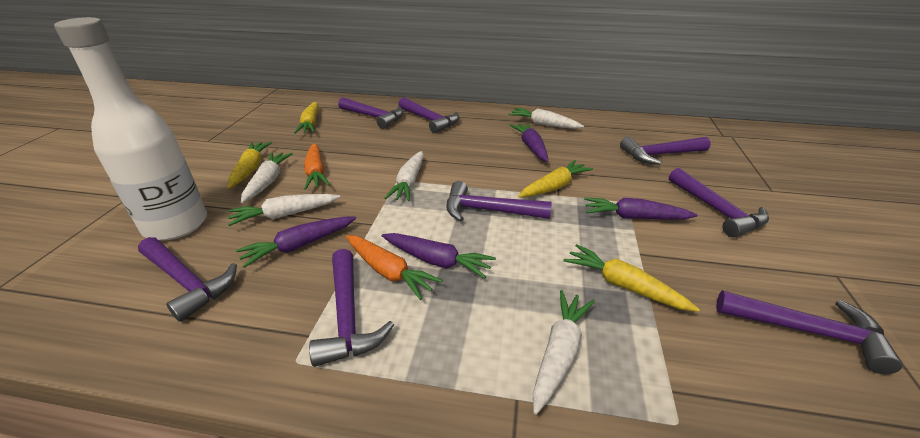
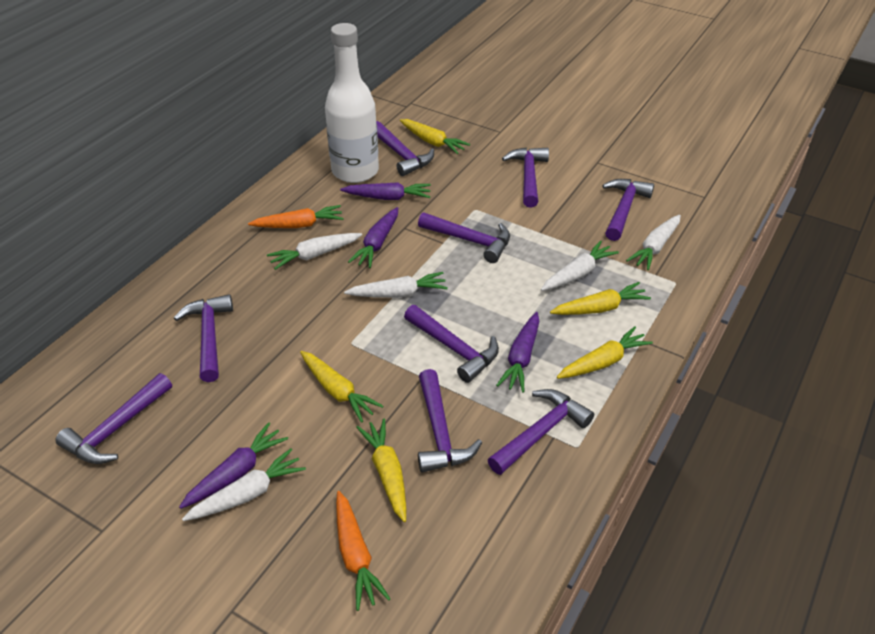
purple hammer: 8 -> 9
yellow carrot: 4 -> 5

